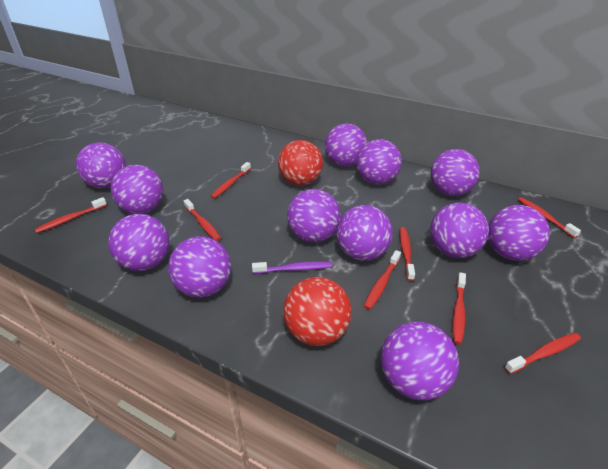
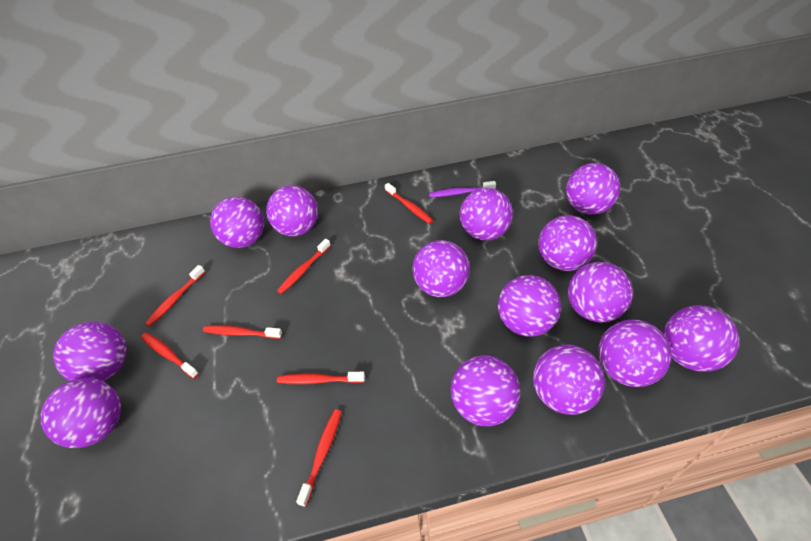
purple ball: 12 -> 14
red ball: 2 -> 0
red toothbrush: 8 -> 7

